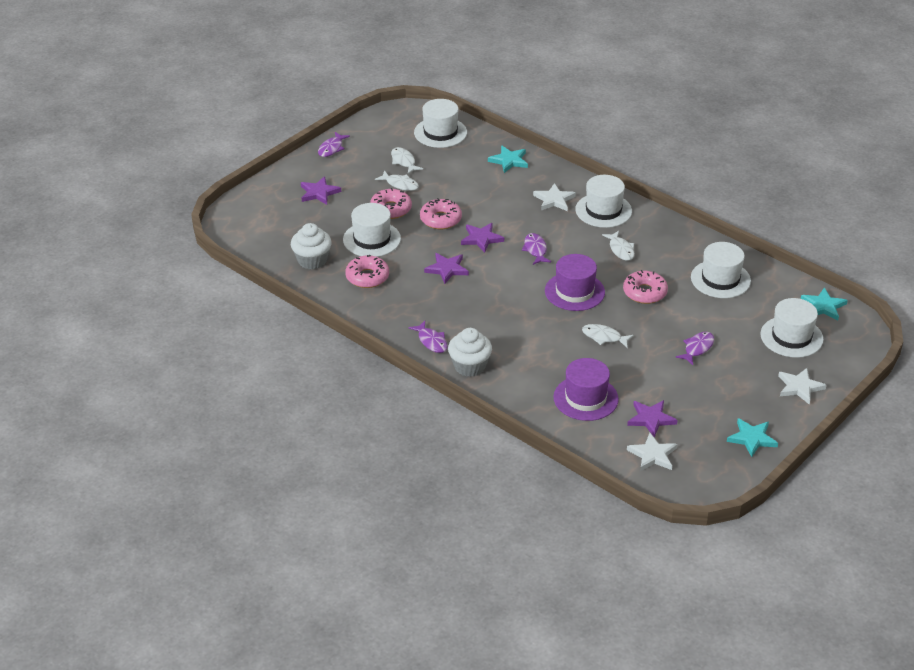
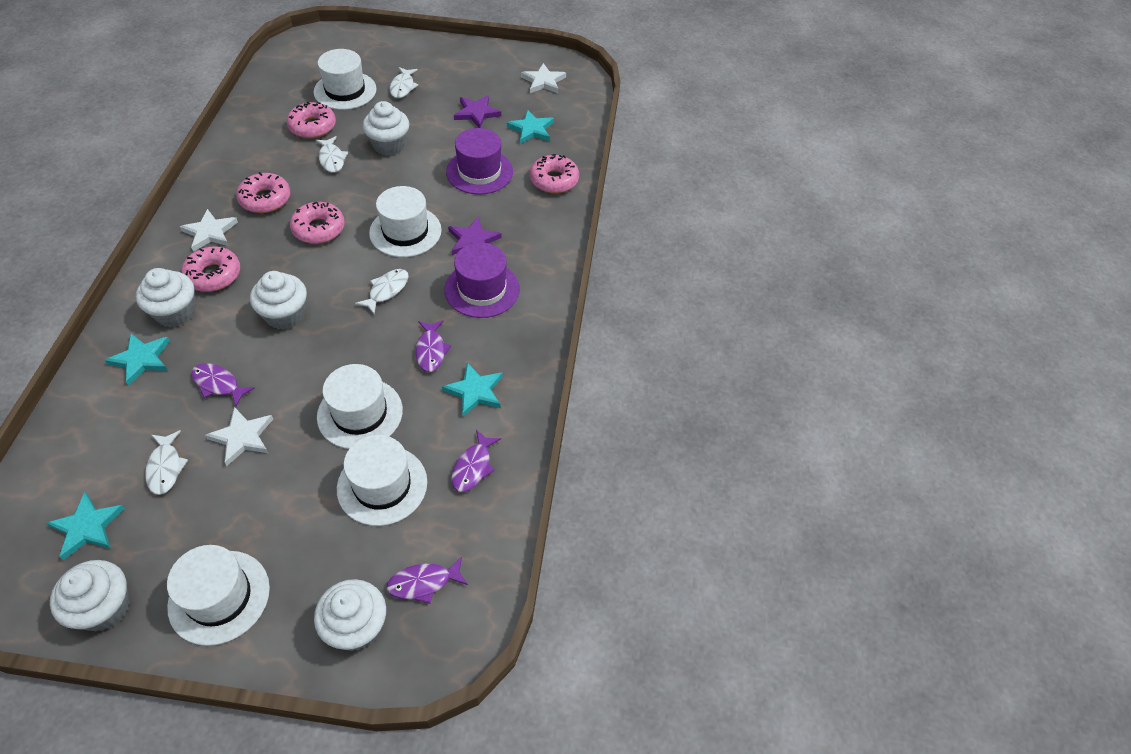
pink donut: 4 -> 5
purple star: 4 -> 2
turquoise star: 3 -> 4
white cupcake: 2 -> 5

